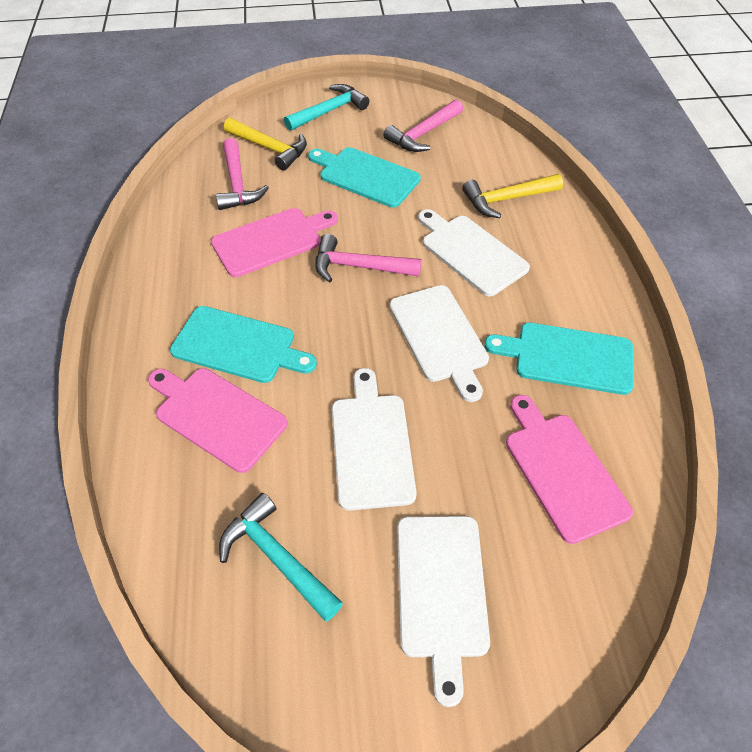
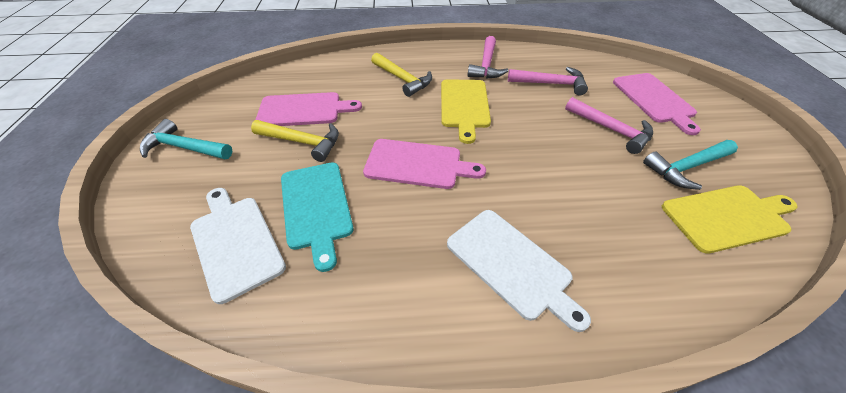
turquoise cutting board: 3 -> 1
white cutting board: 4 -> 2
yellow cutting board: 0 -> 2

